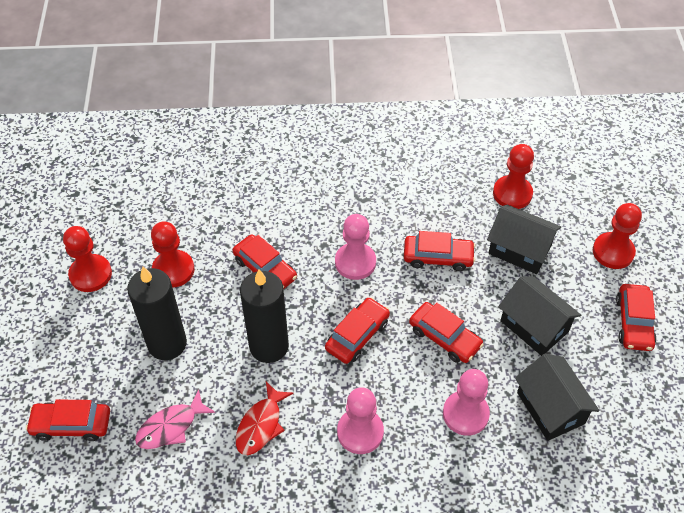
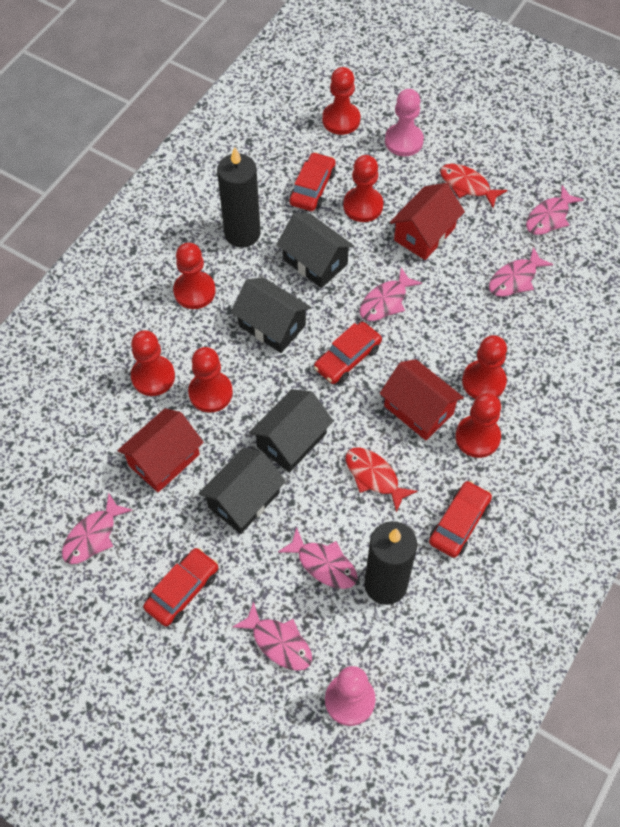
black house: 3 -> 4
pink fish: 1 -> 6
pink pawn: 3 -> 2
red car: 6 -> 4
red fish: 1 -> 2
red house: 0 -> 3
red pawn: 4 -> 7

